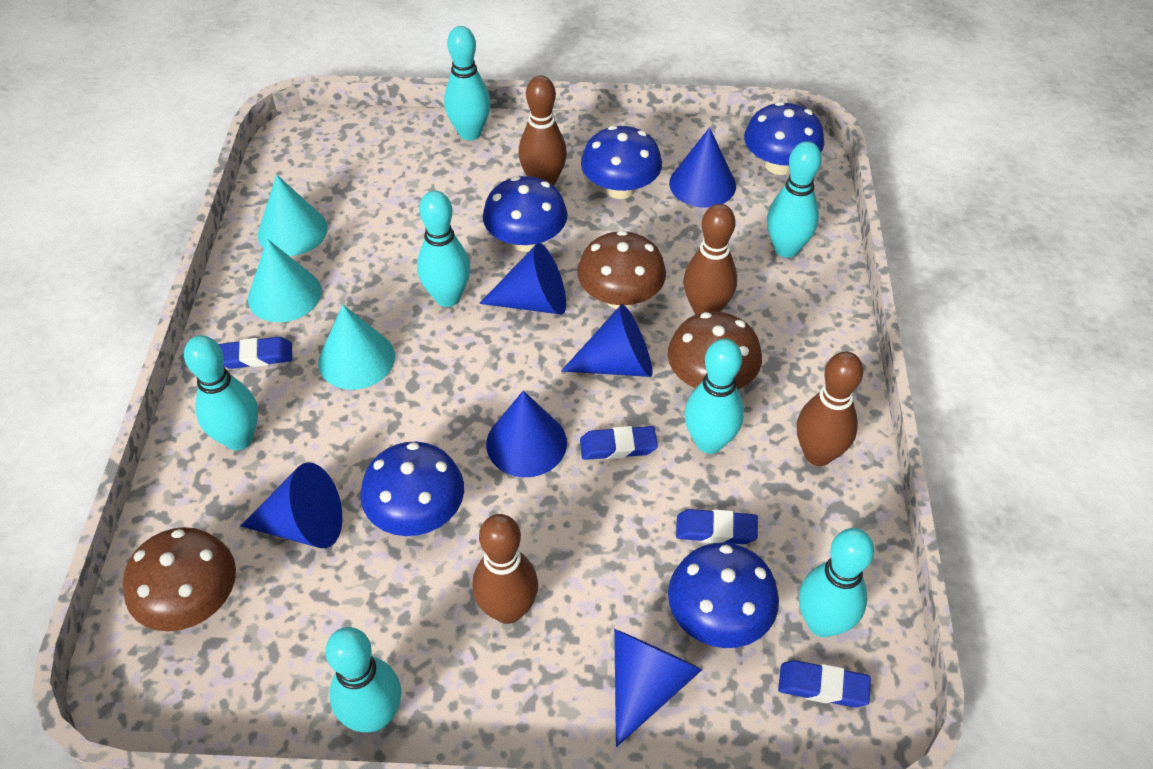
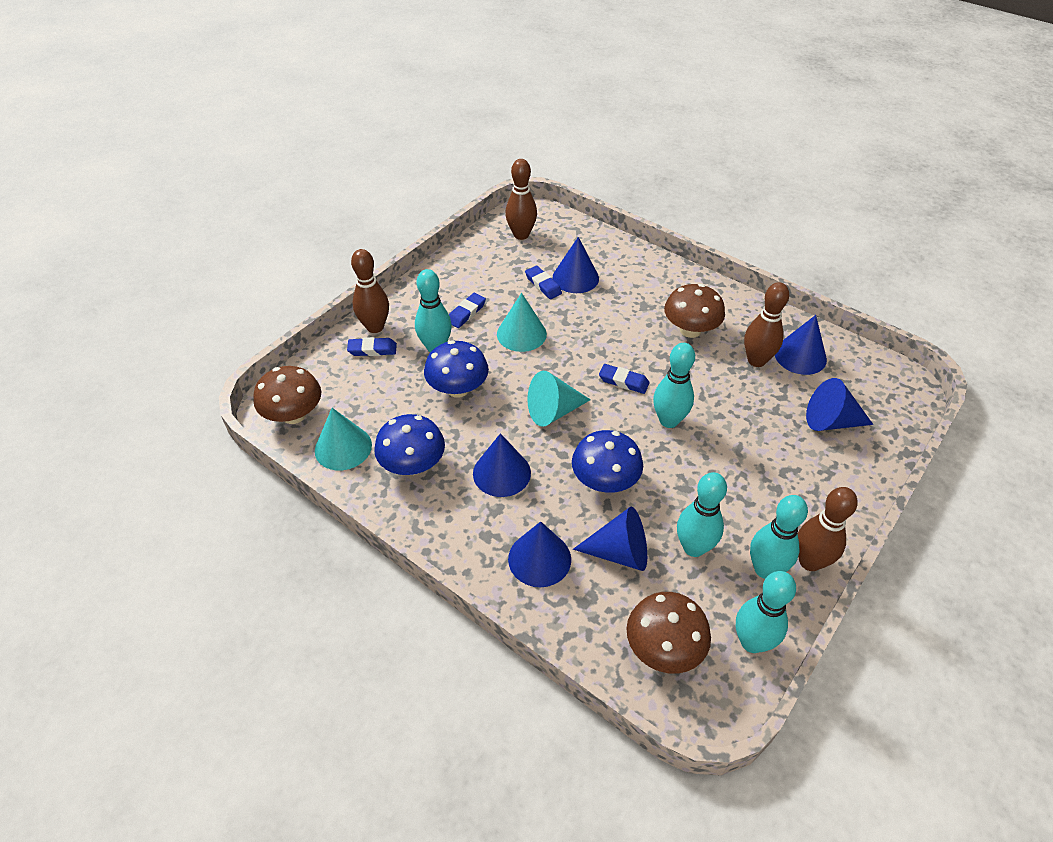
blue mushroom: 5 -> 3
turquoise bowling pin: 7 -> 5

